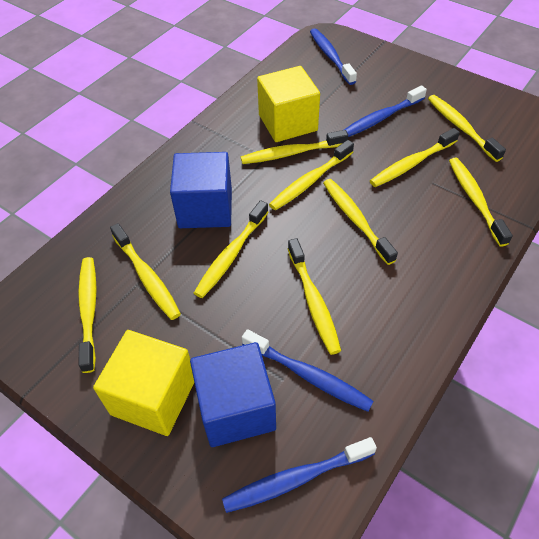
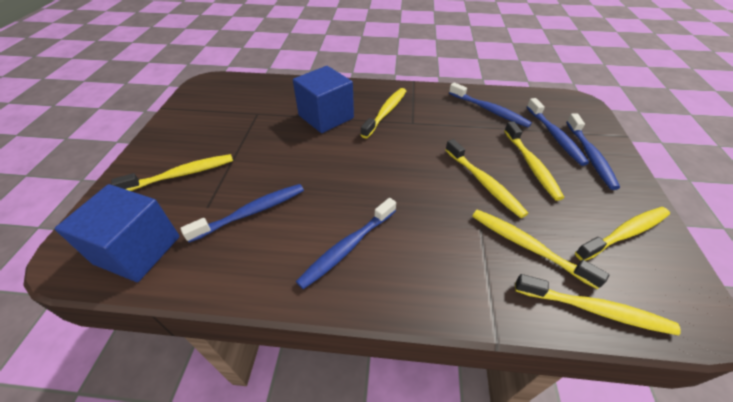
blue toothbrush: 4 -> 5
yellow cube: 2 -> 0
yellow toothbrush: 10 -> 7

